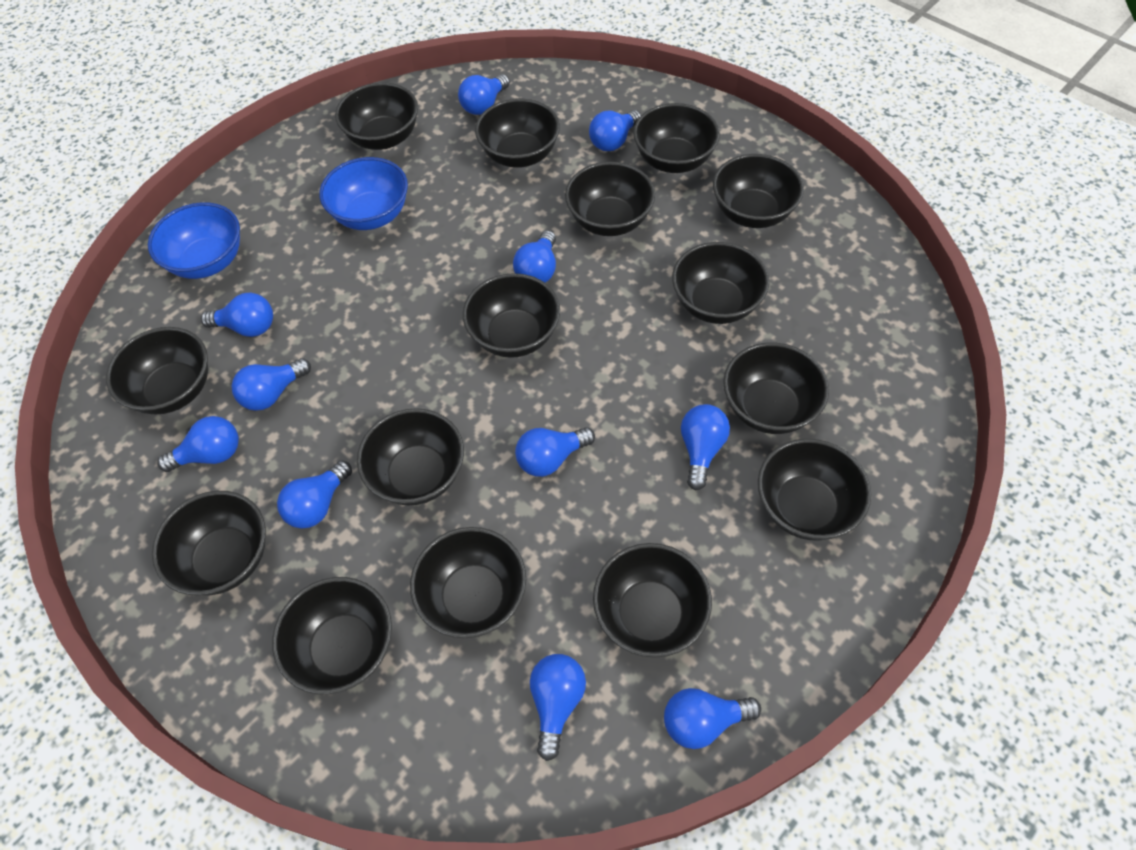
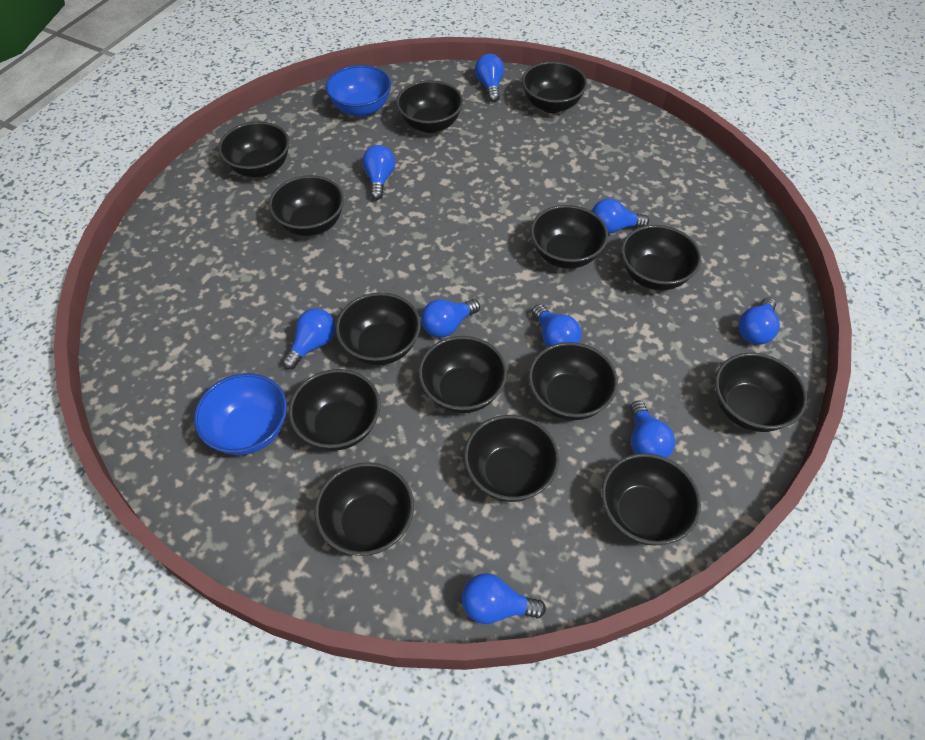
black bowl: 15 -> 14
blue light bulb: 11 -> 9

